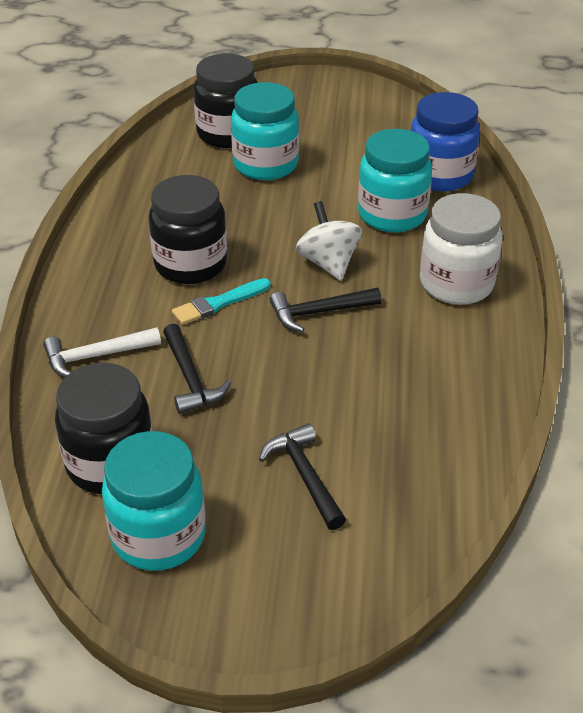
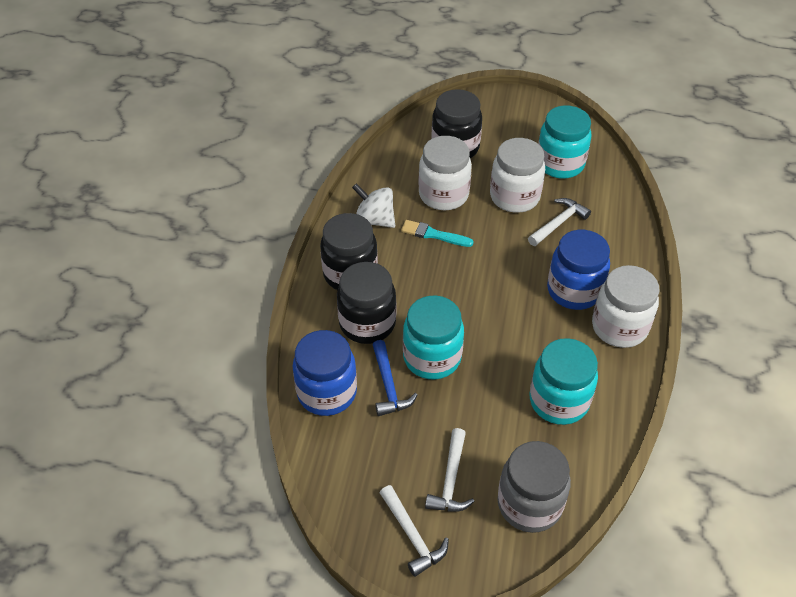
black hammer: 3 -> 0
blue hammer: 0 -> 1
blue jar: 1 -> 2
grey jar: 0 -> 1
white hammer: 1 -> 3
white jar: 1 -> 3

